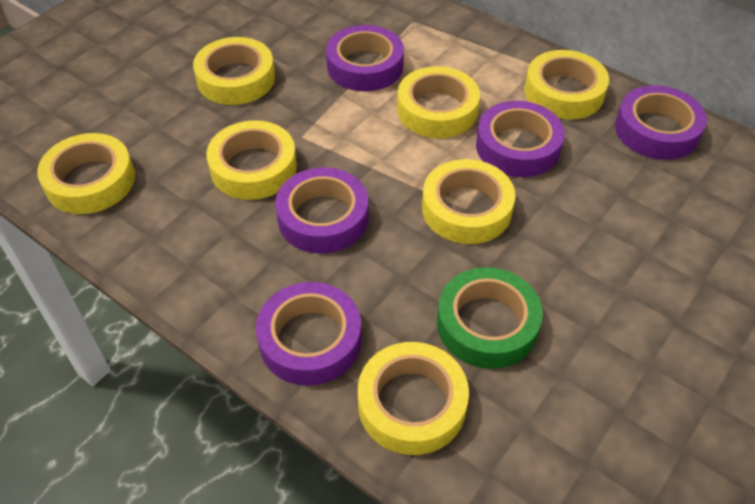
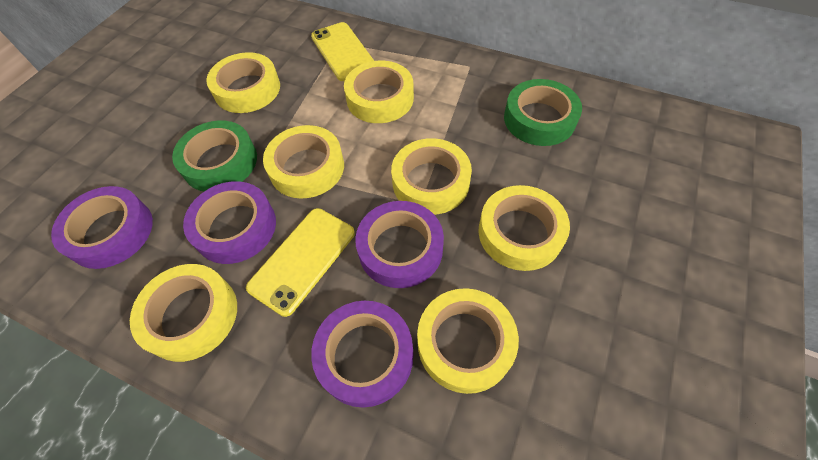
green tape: 1 -> 2
purple tape: 5 -> 4
yellow phone: 0 -> 2

